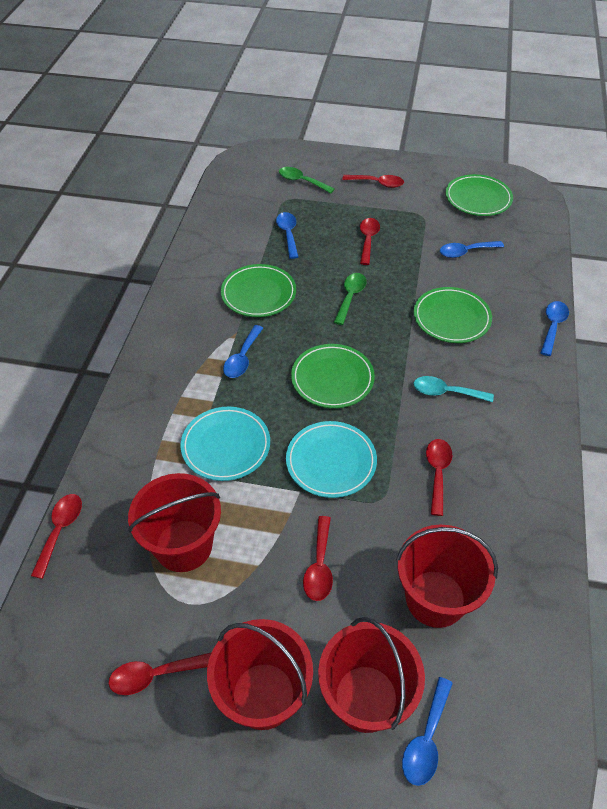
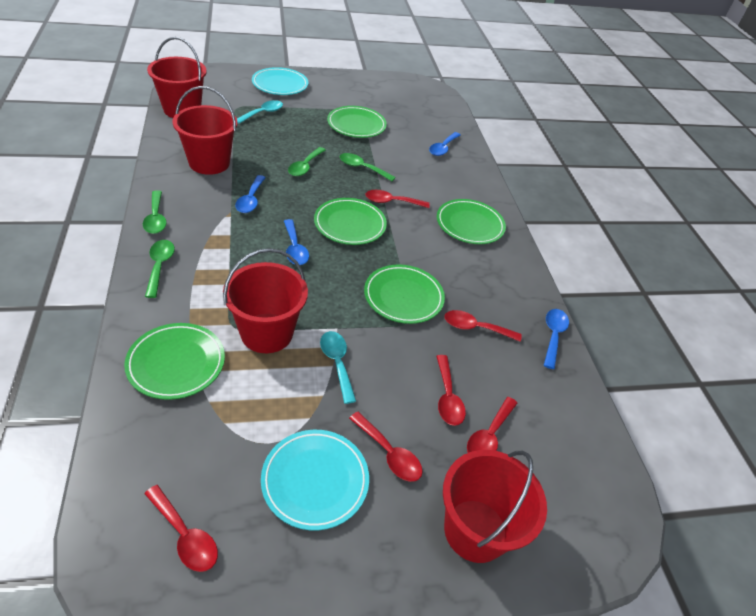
blue spoon: 5 -> 4
green plate: 4 -> 5
green spoon: 2 -> 4
turquoise spoon: 1 -> 2

